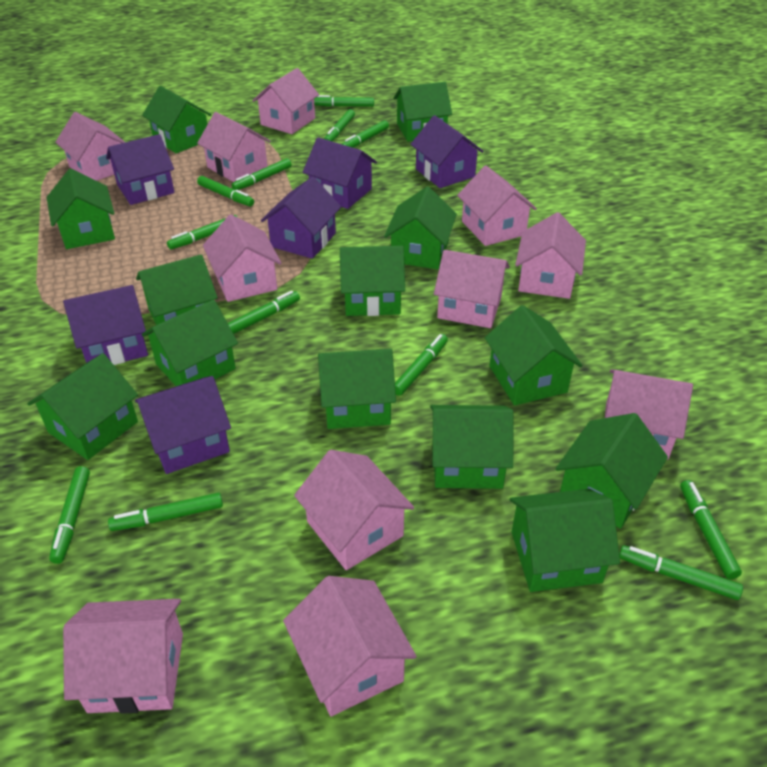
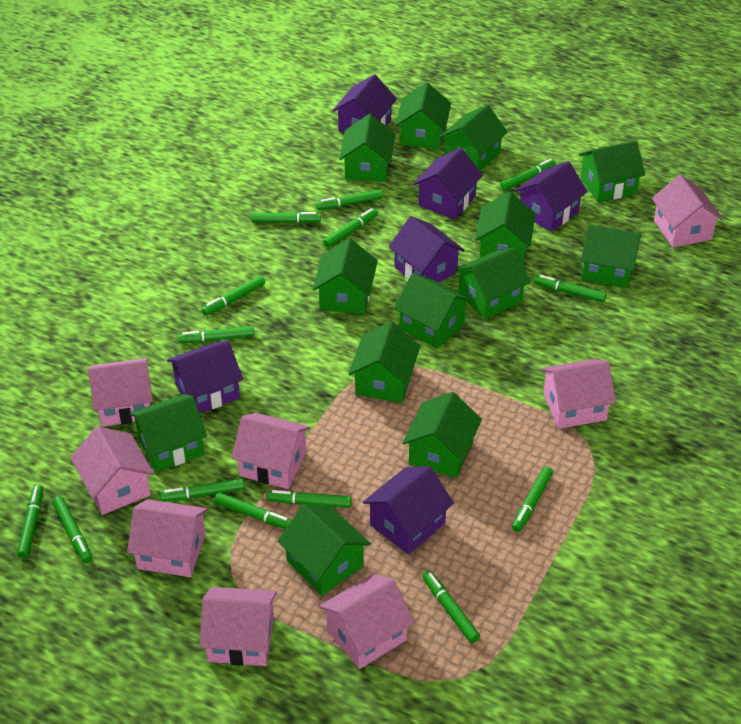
green marker: 12 -> 14
pink house: 11 -> 8

